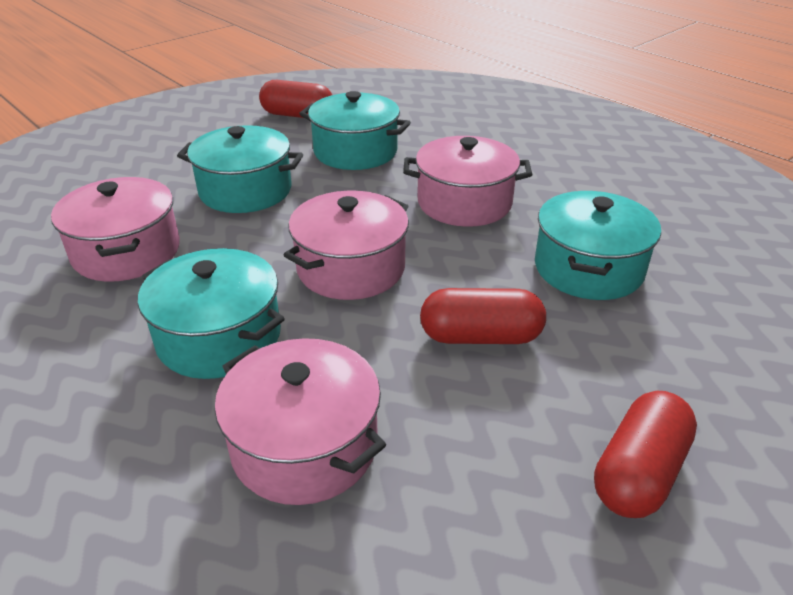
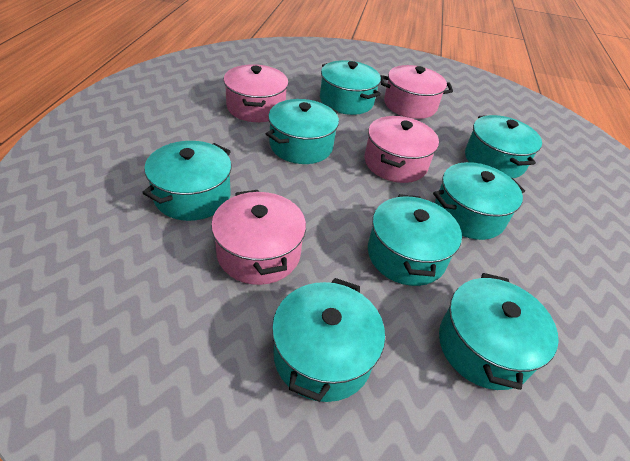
red capsule: 3 -> 0
turquoise pot: 4 -> 8

